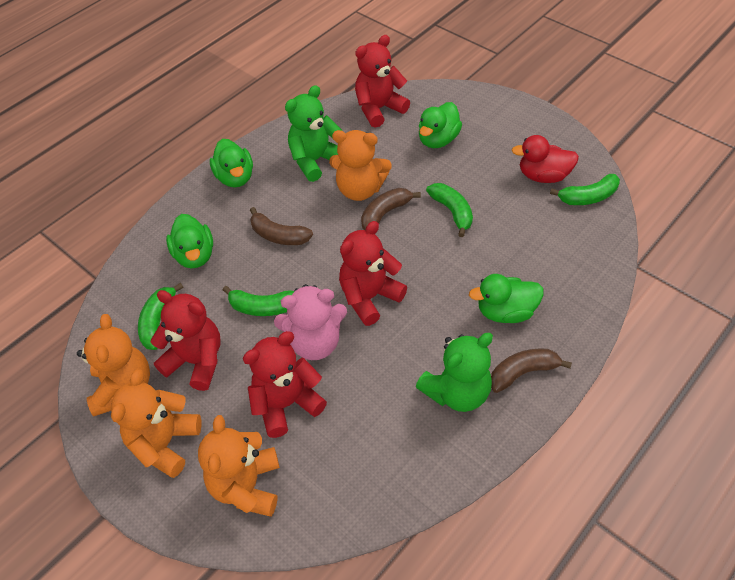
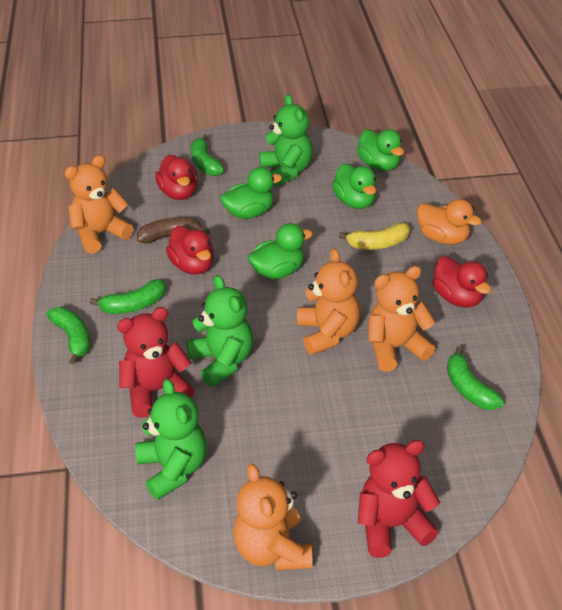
brown banana: 3 -> 1
green teddy bear: 2 -> 3
orange duck: 0 -> 1
pink teddy bear: 1 -> 0
red duck: 1 -> 3
red teddy bear: 4 -> 2
yellow banana: 0 -> 1

